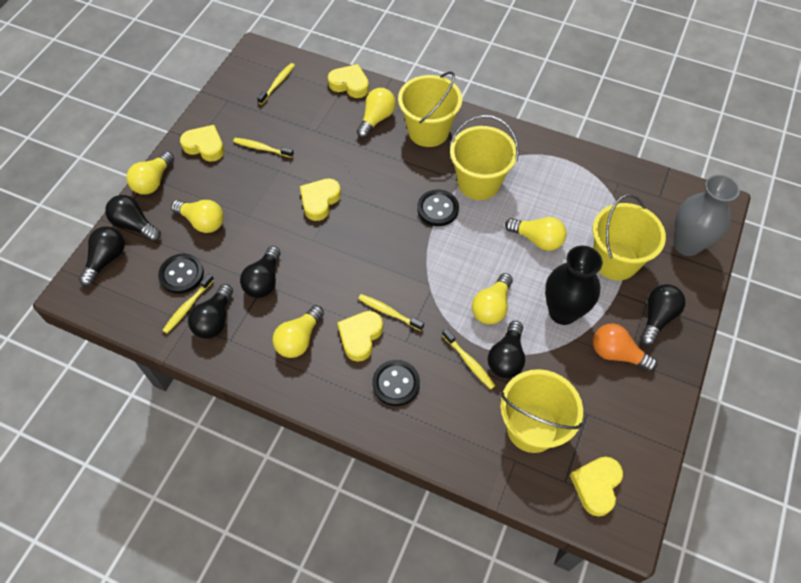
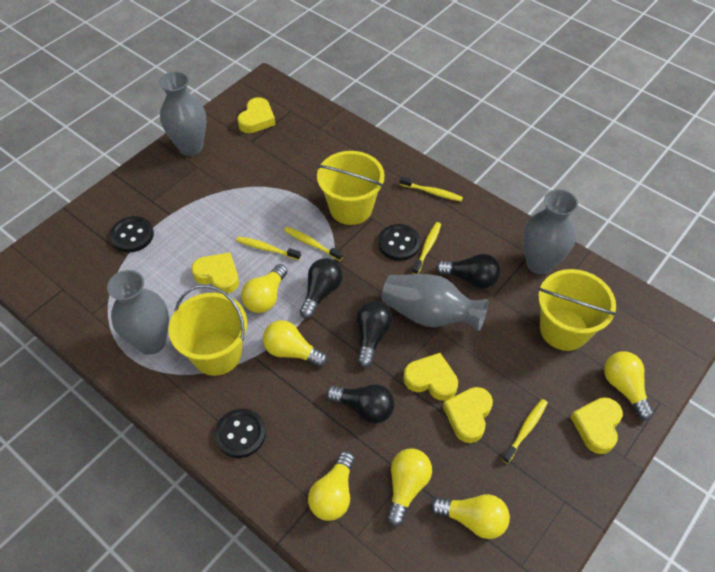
black light bulb: 6 -> 4
black vase: 1 -> 0
grey vase: 1 -> 4
orange light bulb: 1 -> 0
yellow bucket: 4 -> 3

